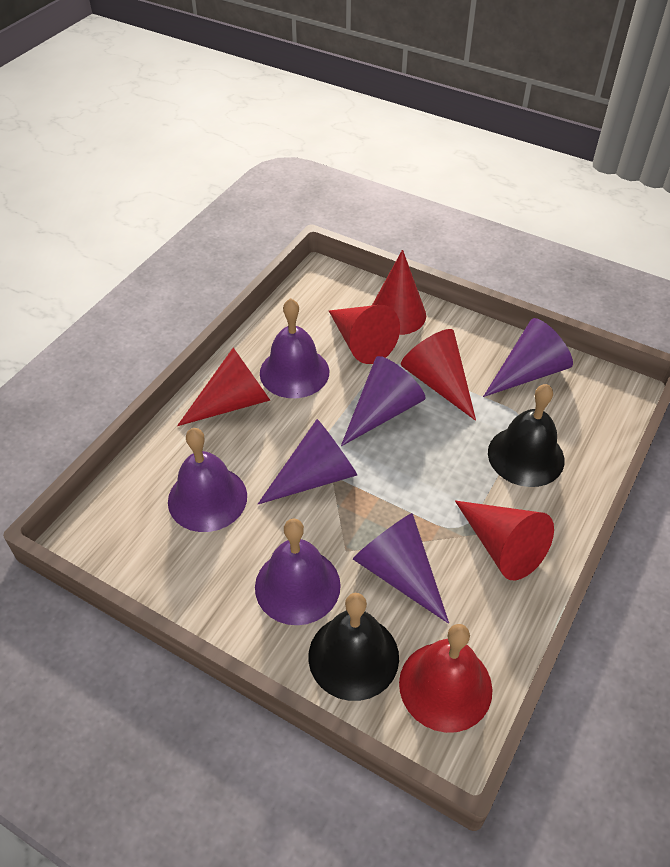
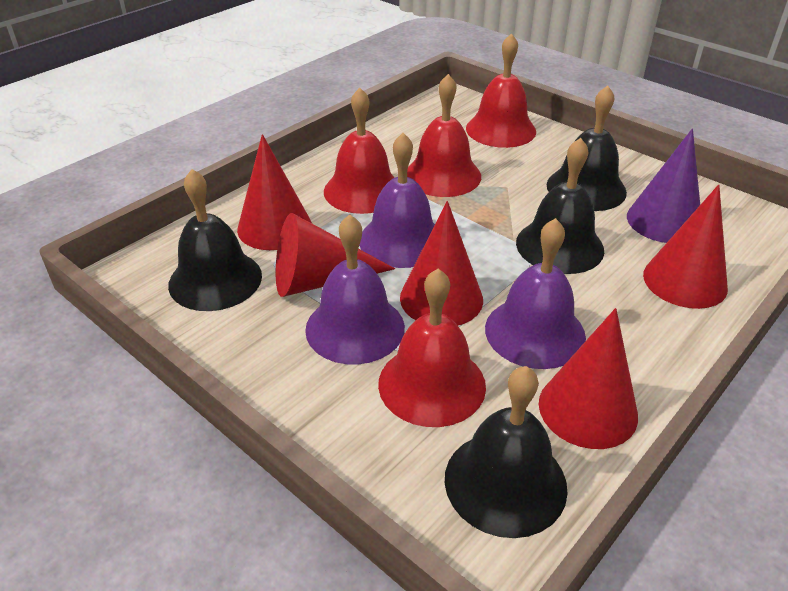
black bell: 2 -> 4
purple cone: 4 -> 1
red bell: 1 -> 4

